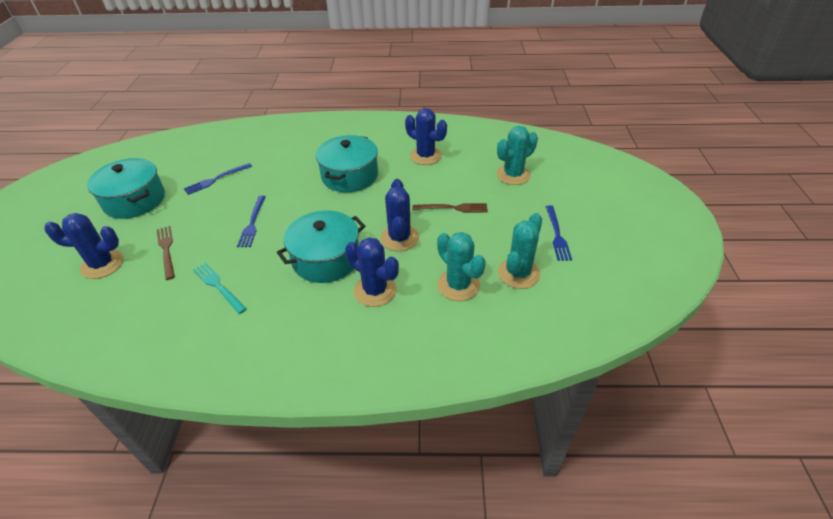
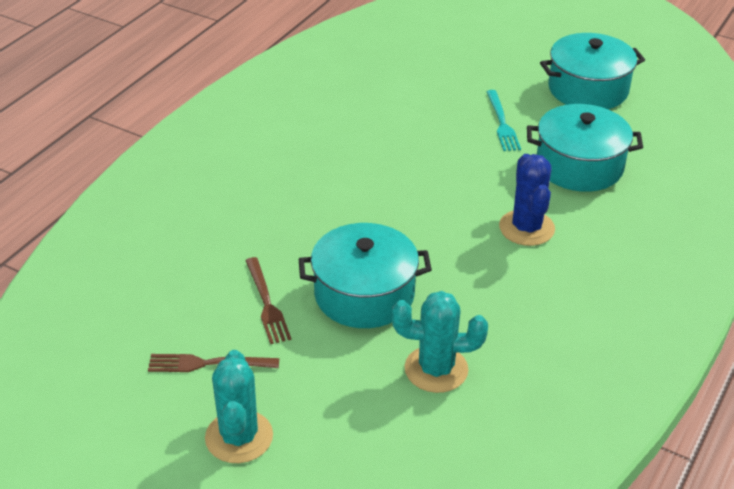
blue cactus: 4 -> 1
blue fork: 3 -> 0
turquoise cactus: 3 -> 2

